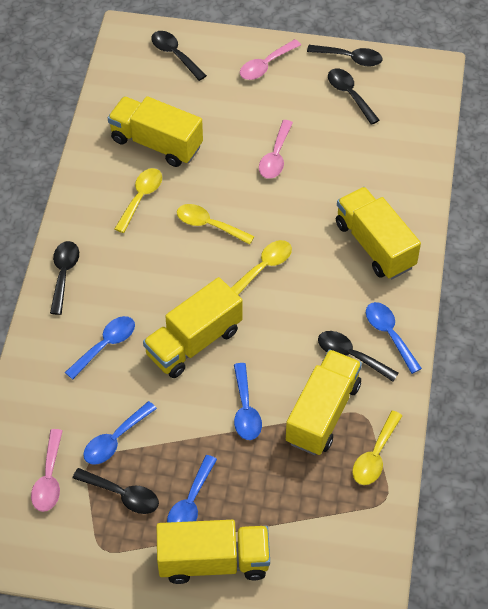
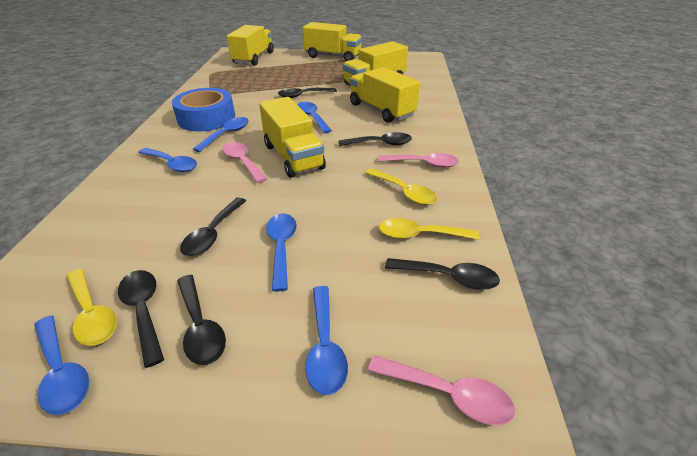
blue spoon: 5 -> 6
blue tape: 0 -> 1
yellow spoon: 4 -> 3

